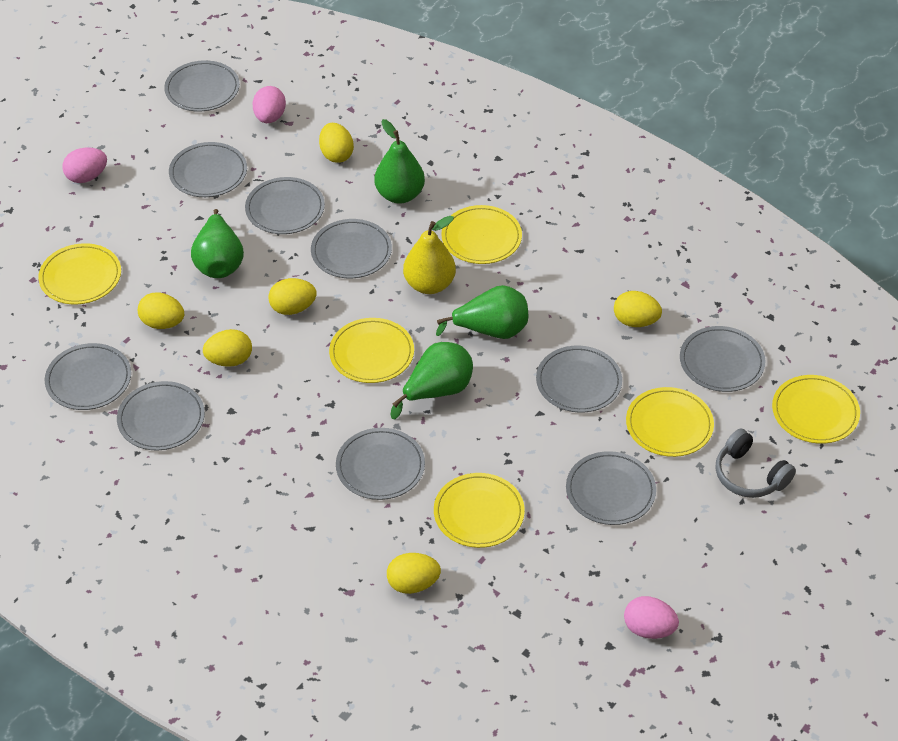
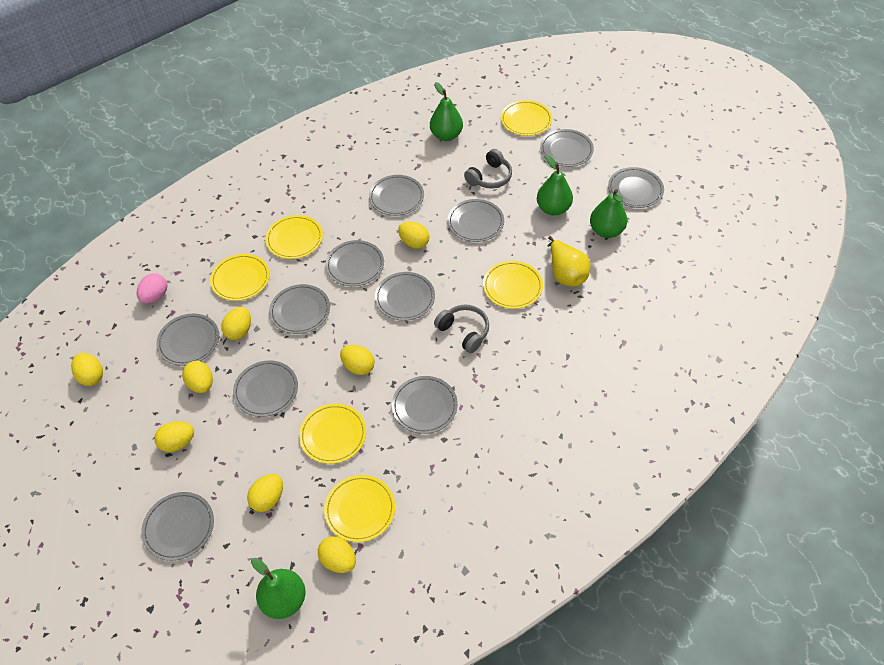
grey headphones: 1 -> 2
grey plate: 10 -> 11
pink egg: 3 -> 1
yellow egg: 6 -> 8

